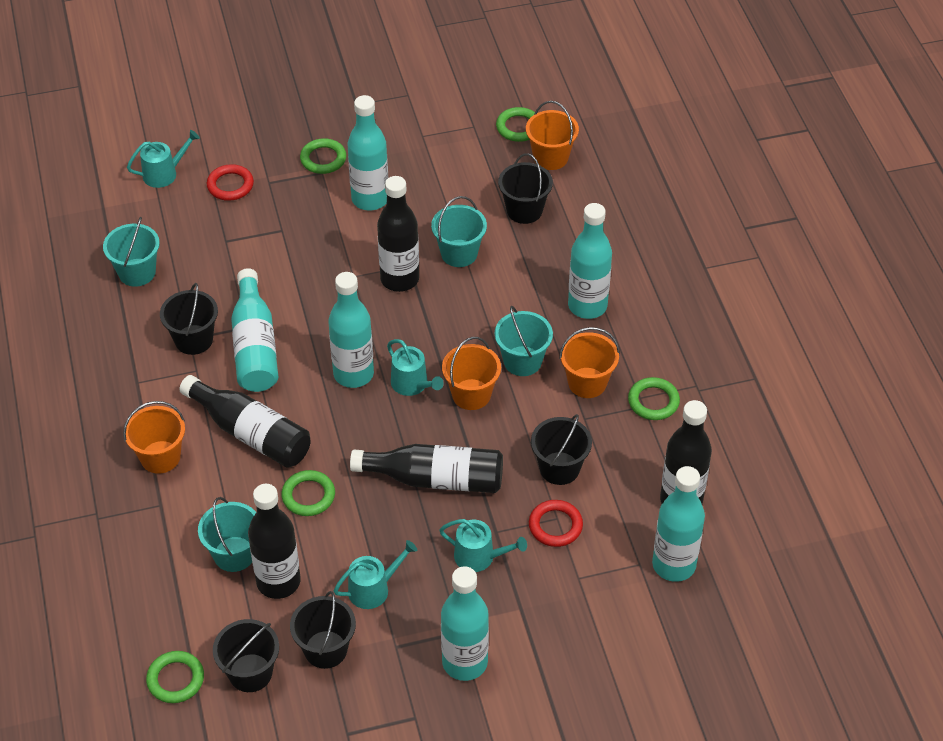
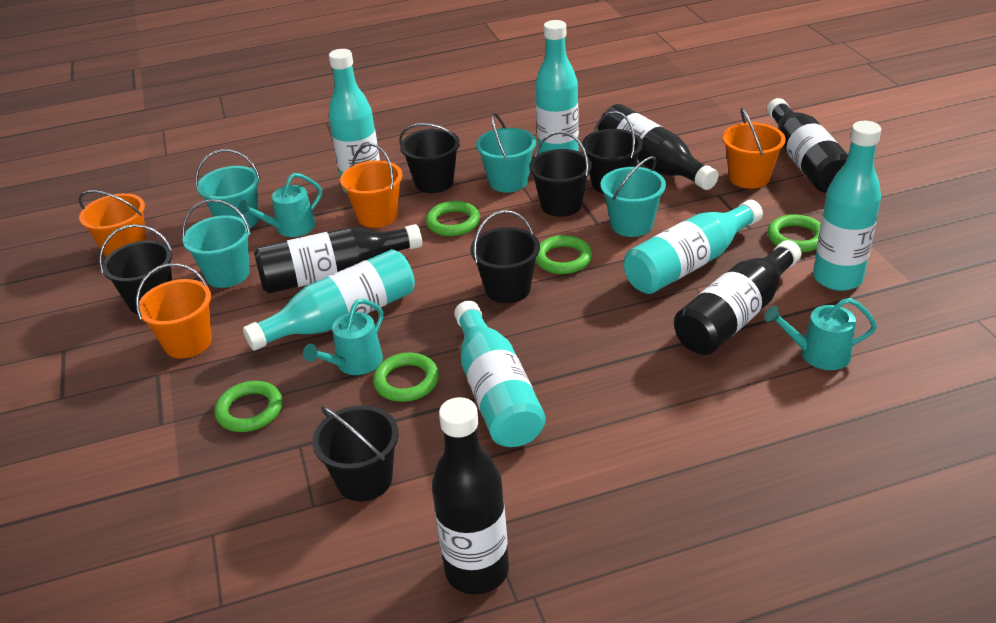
black bucket: 5 -> 6
red ring: 2 -> 0
turquoise watering can: 4 -> 3

